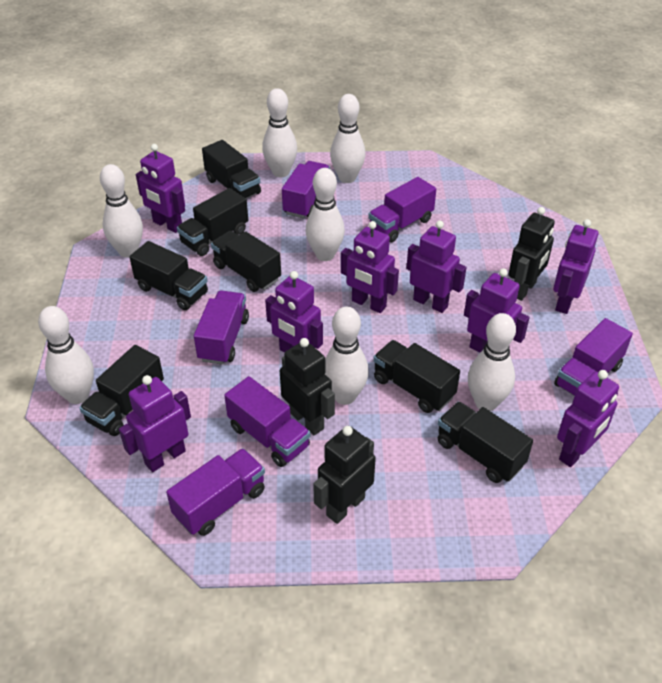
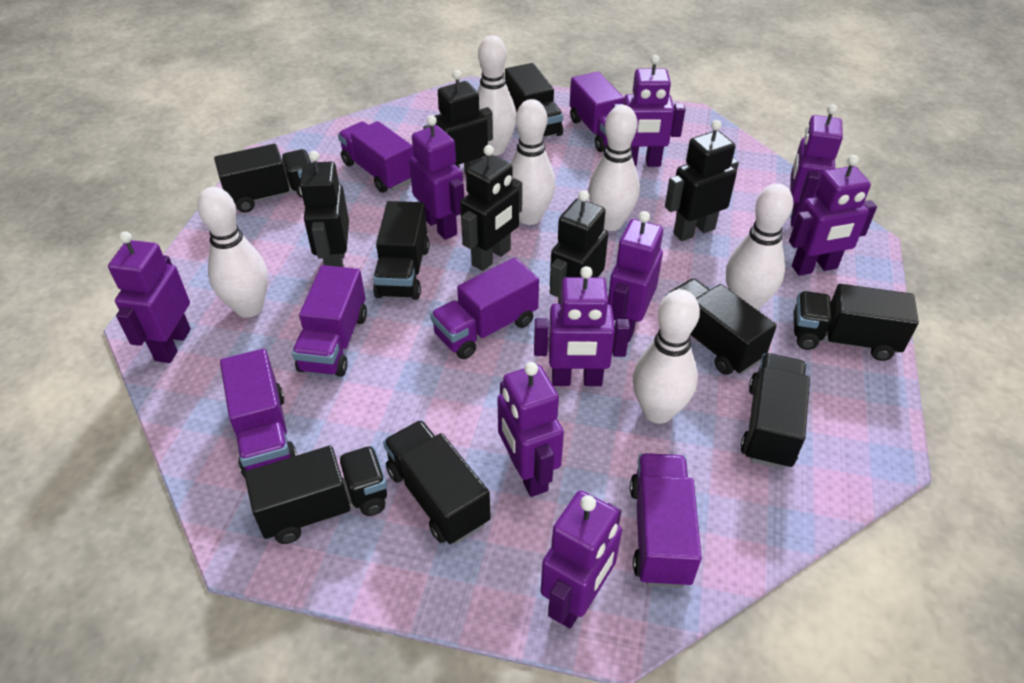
black robot: 3 -> 5
black truck: 7 -> 8
purple robot: 8 -> 9
white bowling pin: 7 -> 6

